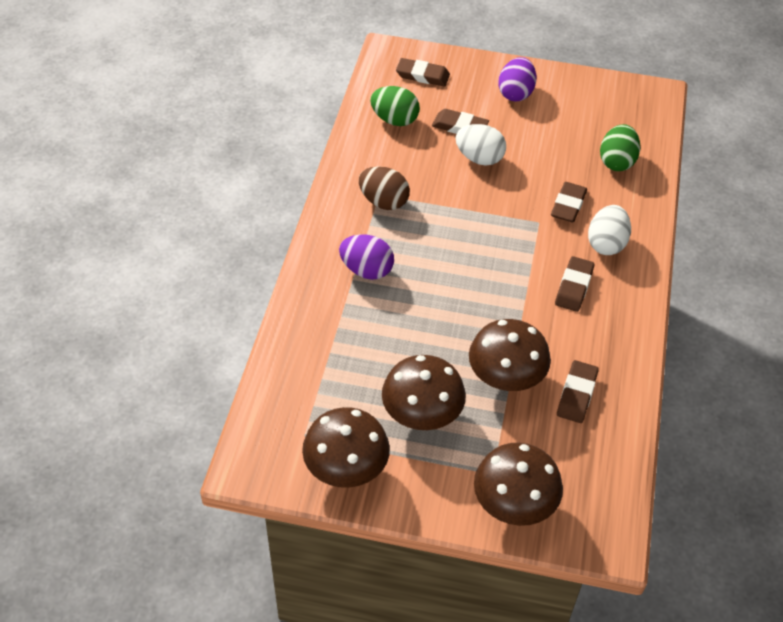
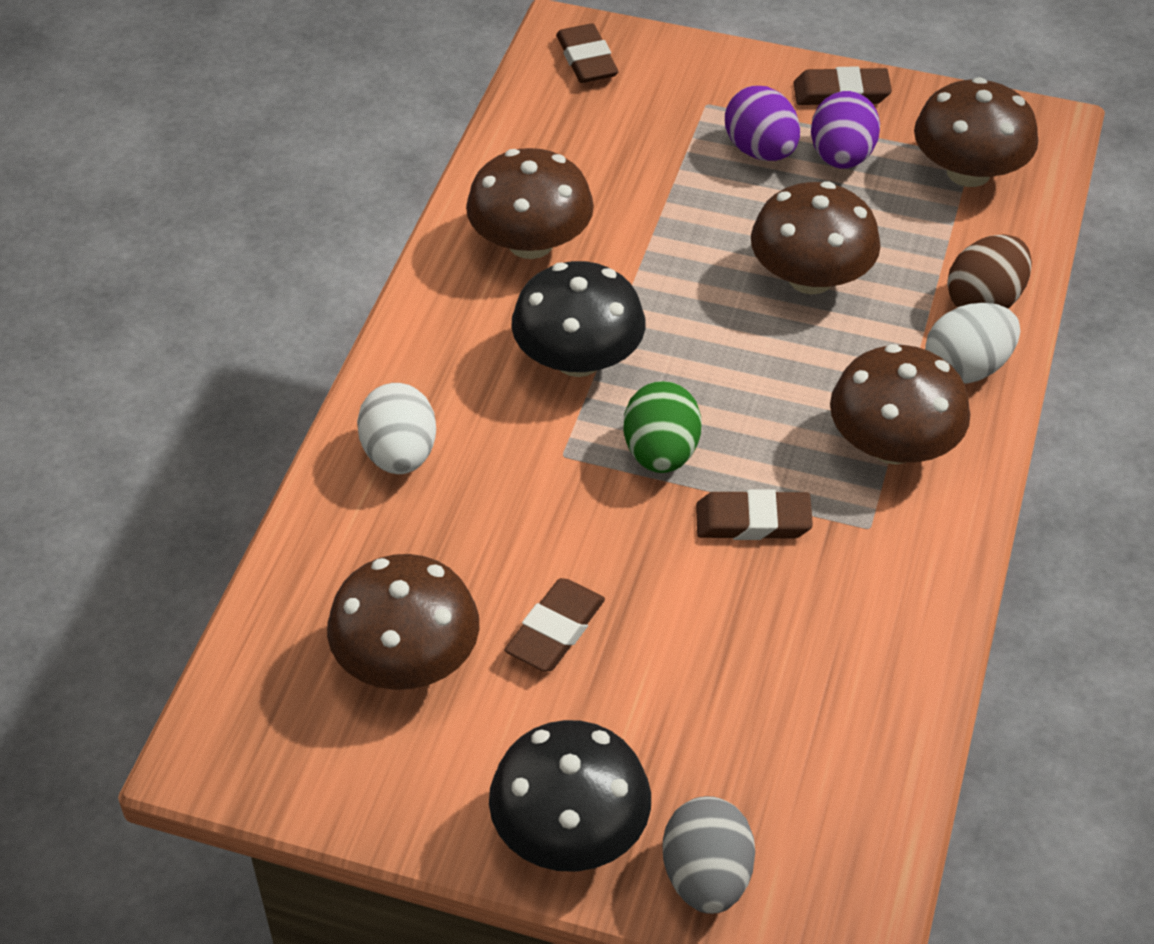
black mushroom: 0 -> 2
brown eraser: 5 -> 4
brown mushroom: 4 -> 5
green egg: 2 -> 1
grey egg: 0 -> 1

